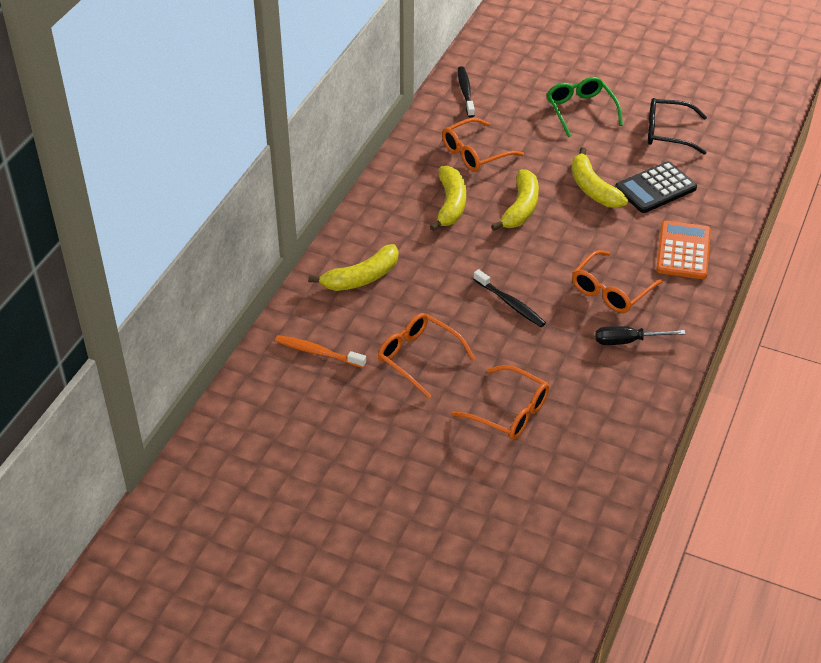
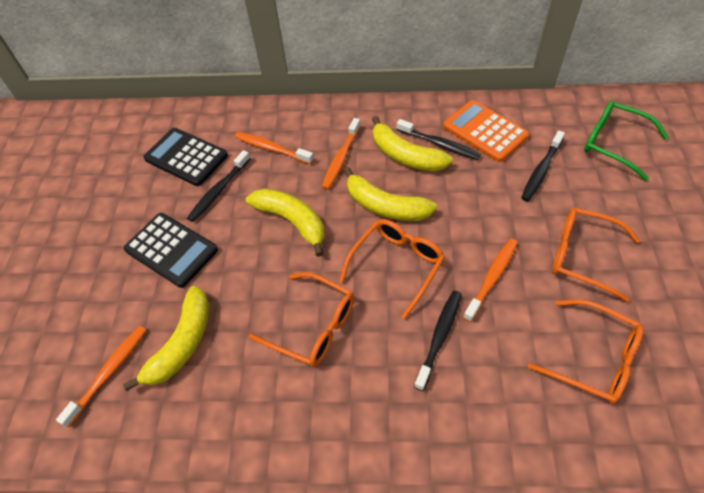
black calculator: 1 -> 2
black glasses: 1 -> 0
black screwdriver: 1 -> 0
black toothbrush: 2 -> 4
orange toothbrush: 1 -> 4

